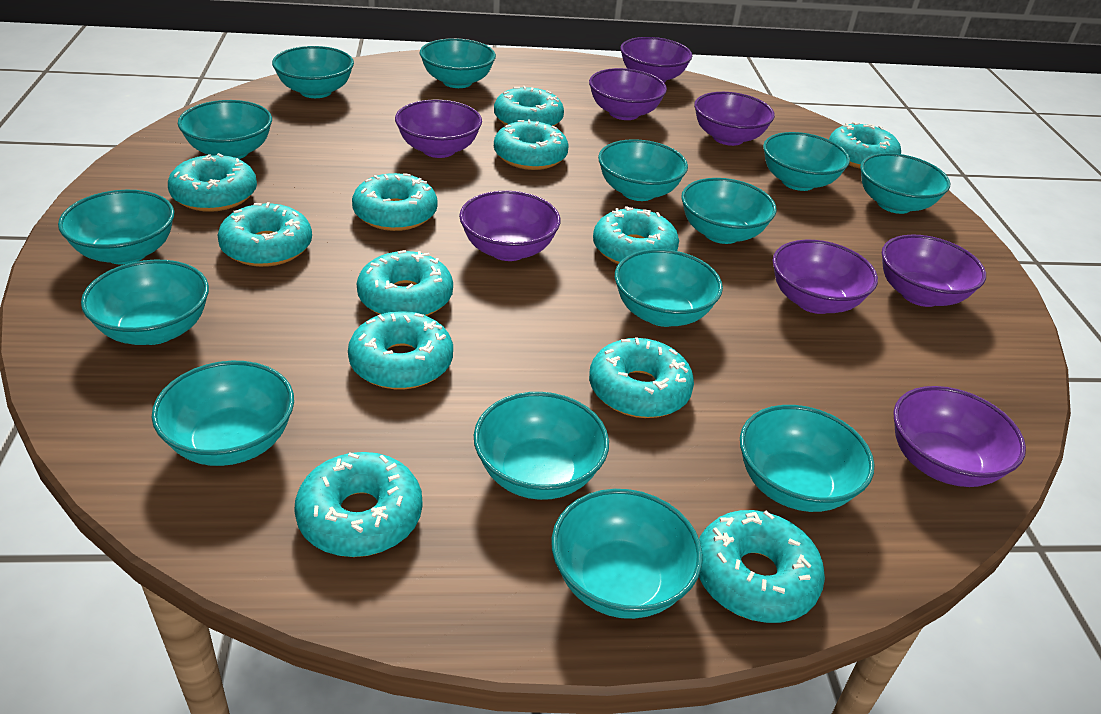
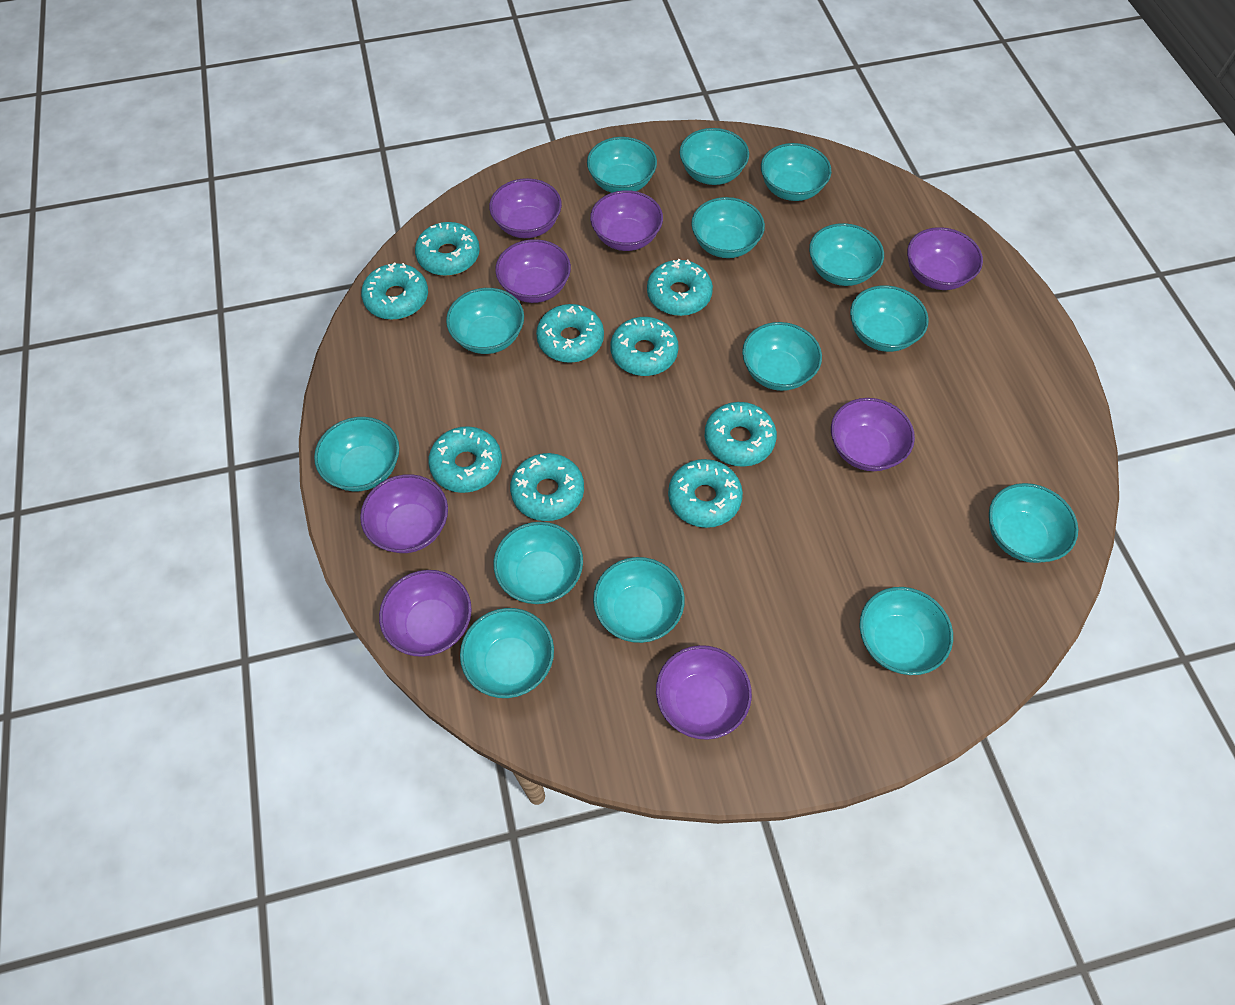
turquoise donut: 12 -> 9

